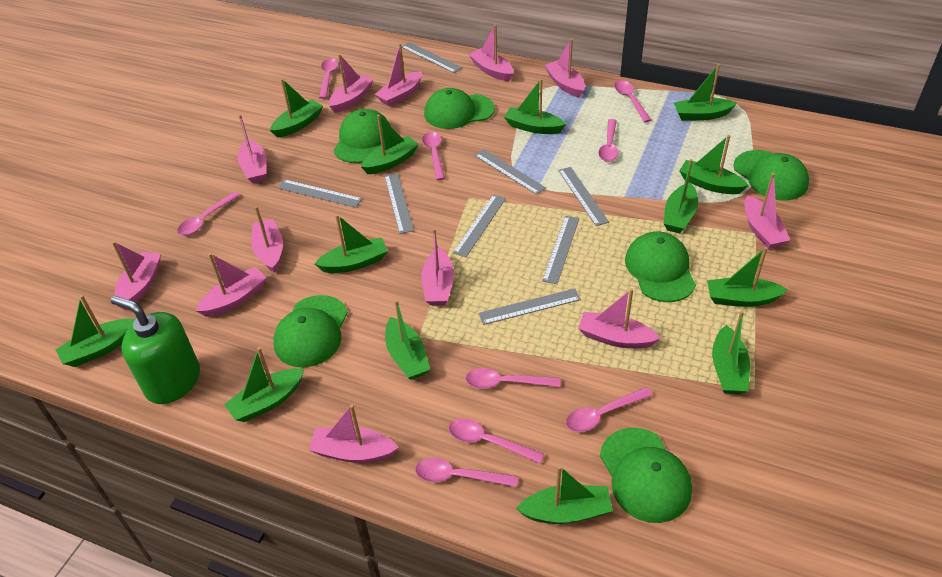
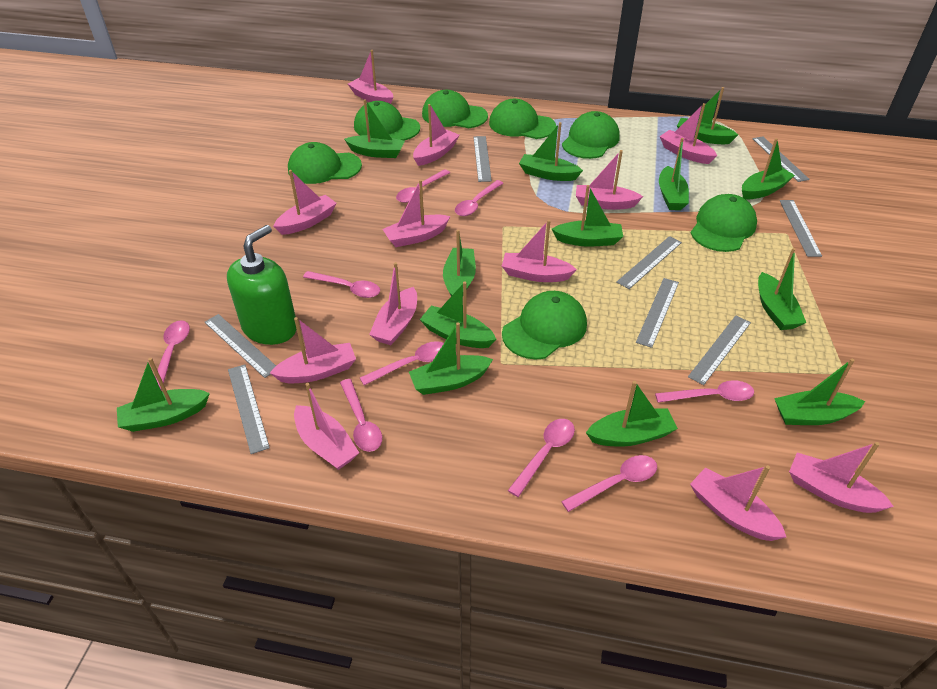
green cap: 6 -> 7

